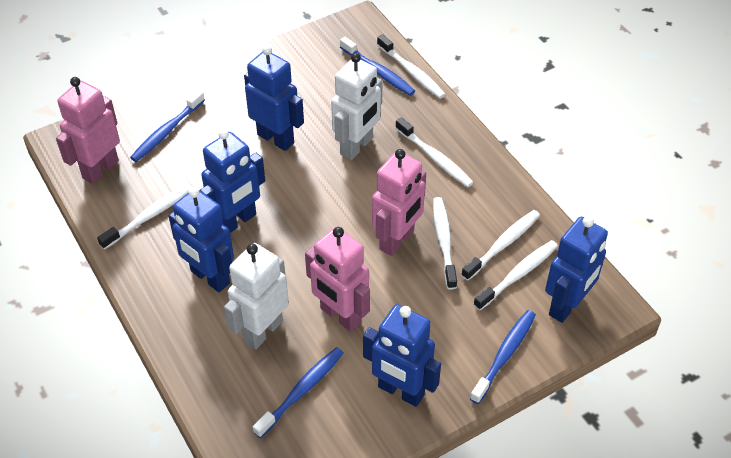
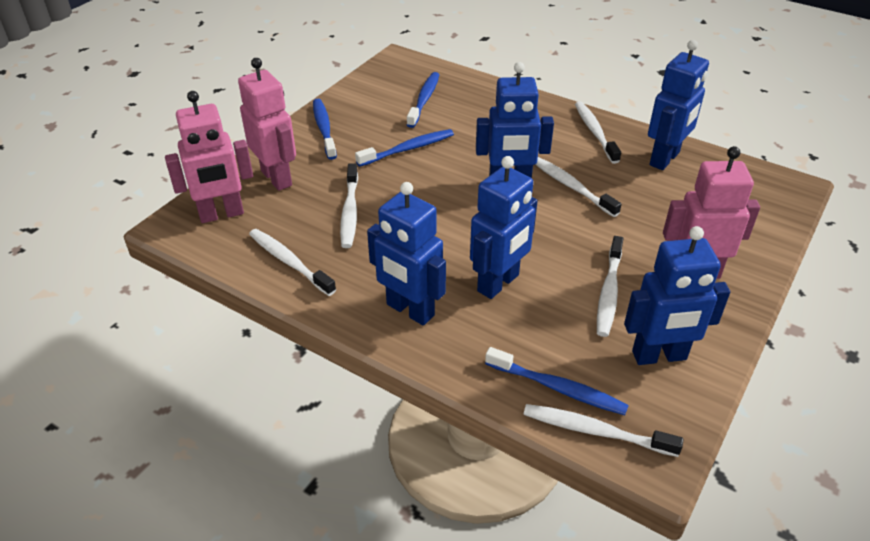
white robot: 2 -> 0

